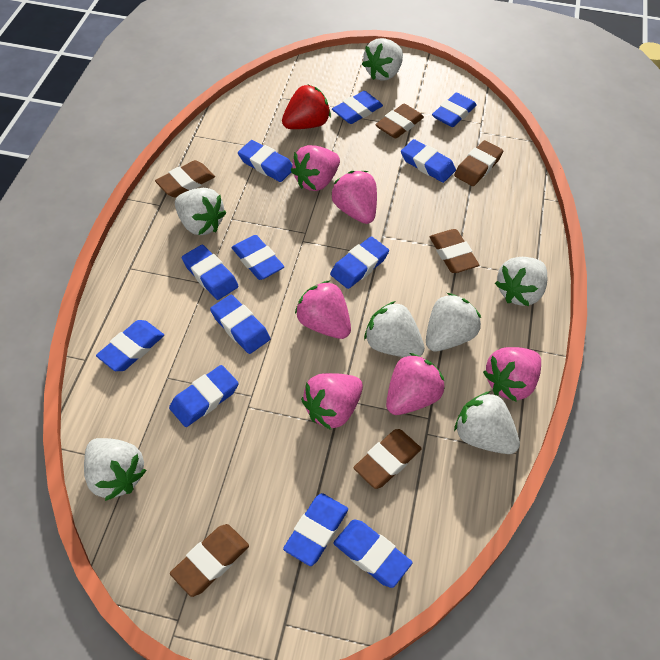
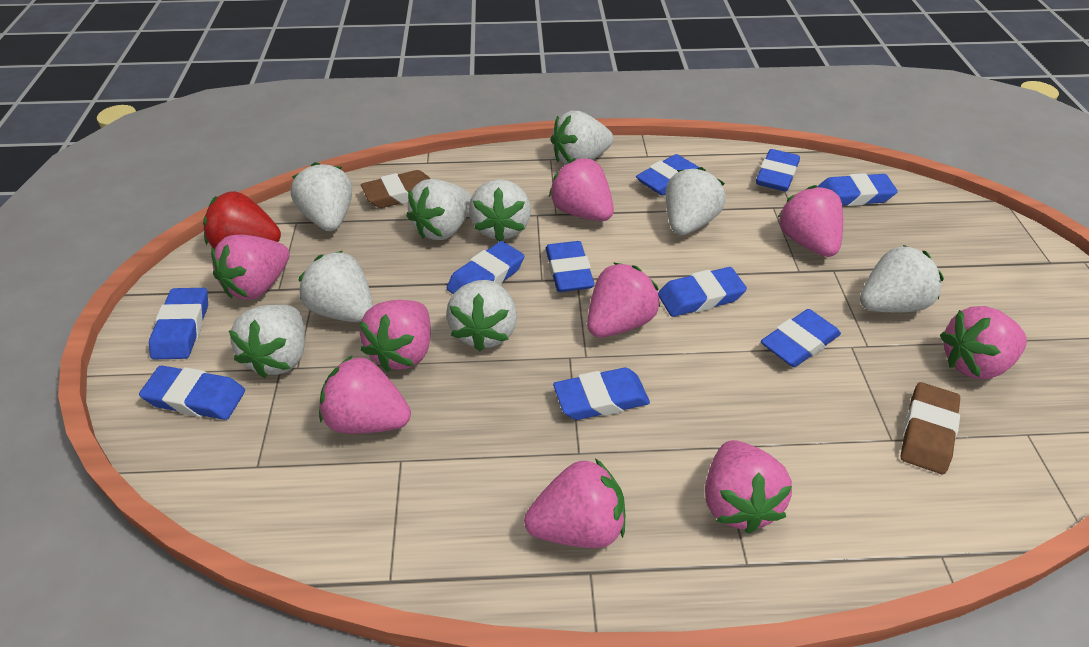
blue eraser: 12 -> 10
brown eraser: 6 -> 2
pink strawberry: 6 -> 9
white strawberry: 7 -> 9

